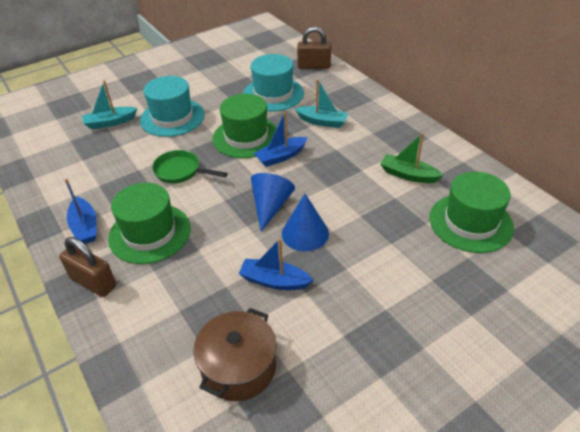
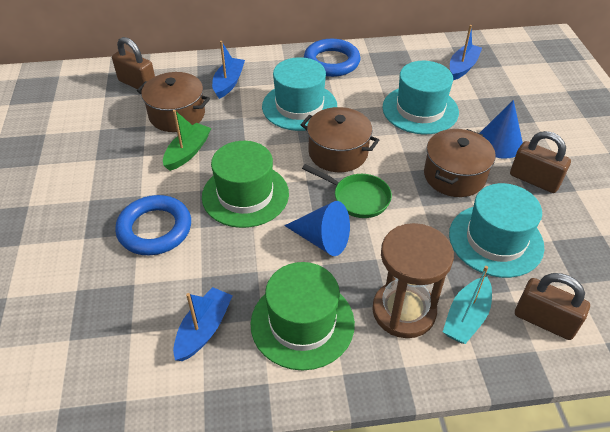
blue ring: 0 -> 2
brown hourglass: 0 -> 1
brown padlock: 2 -> 3
brown pot: 1 -> 3
green hat: 3 -> 2
turquoise boat: 2 -> 1
turquoise hat: 2 -> 3

